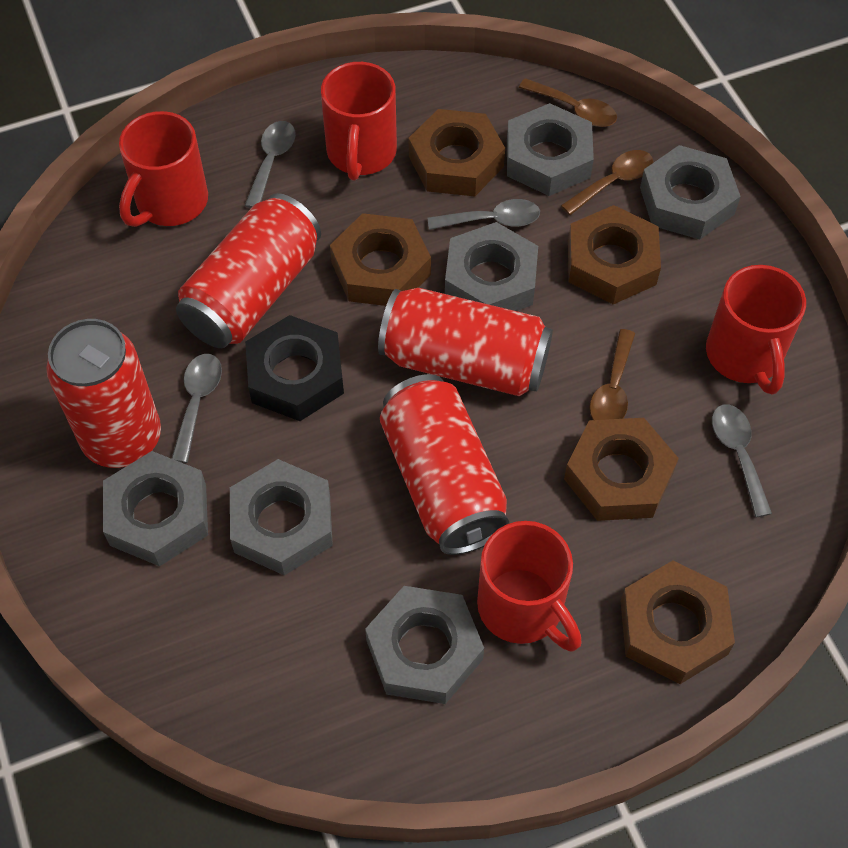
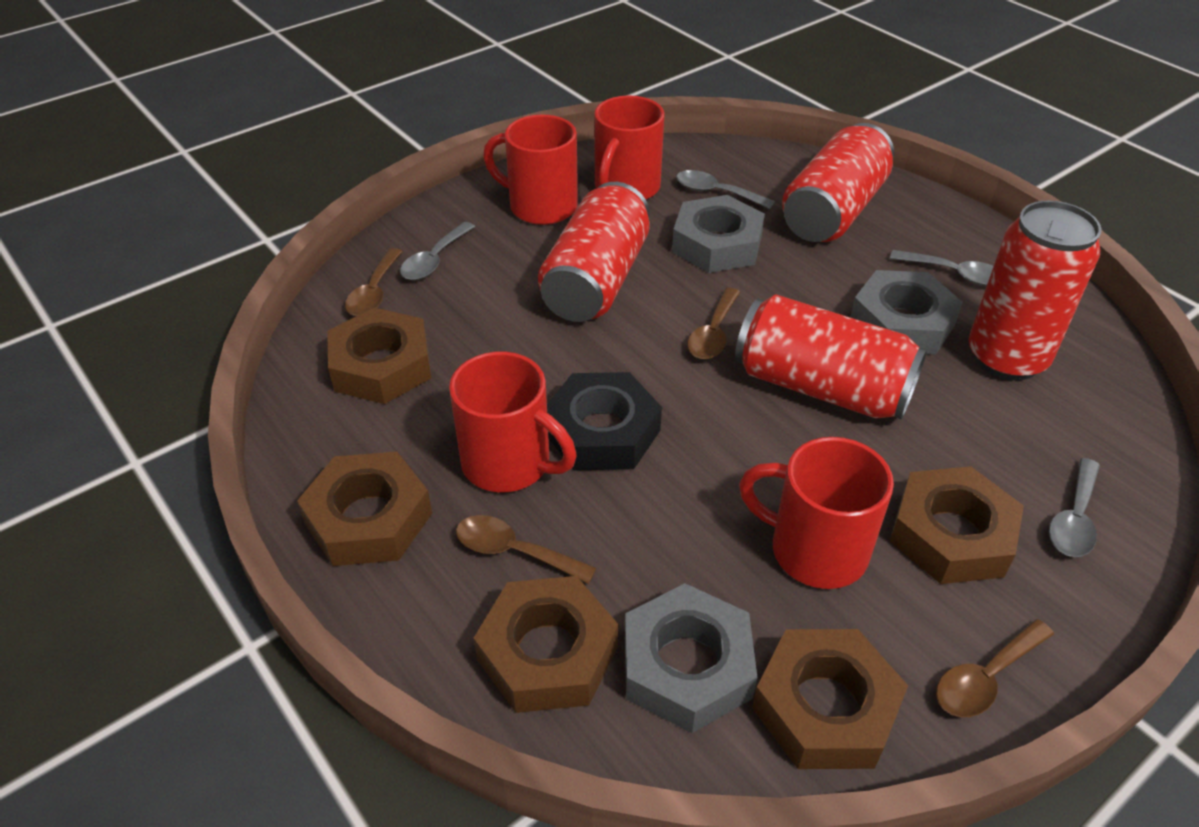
brown spoon: 3 -> 4
grey nut: 6 -> 3

